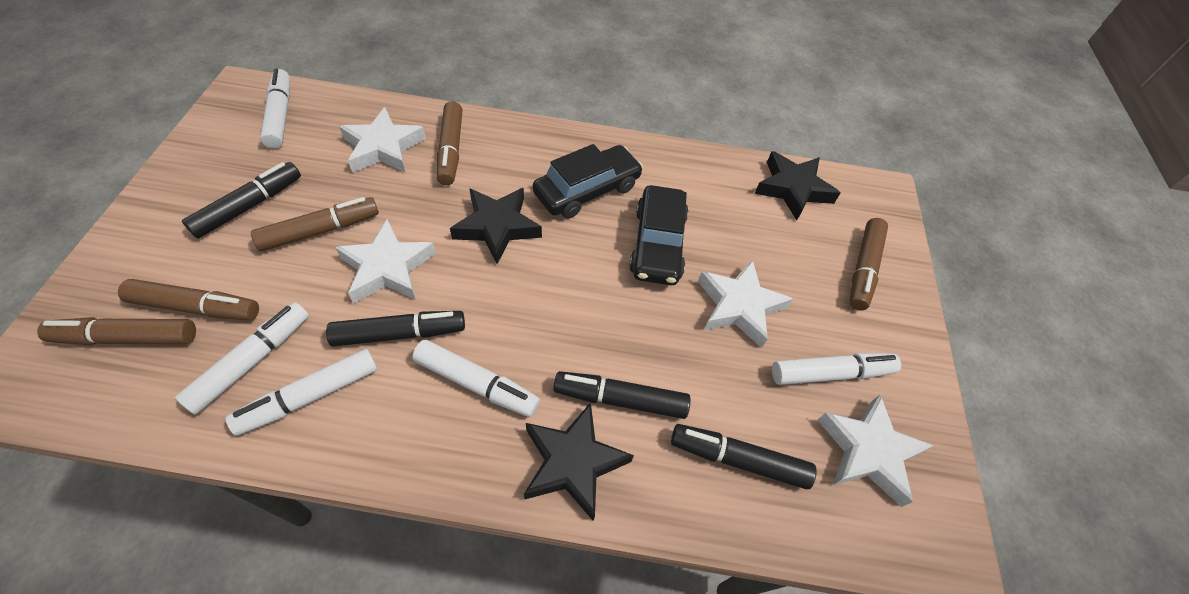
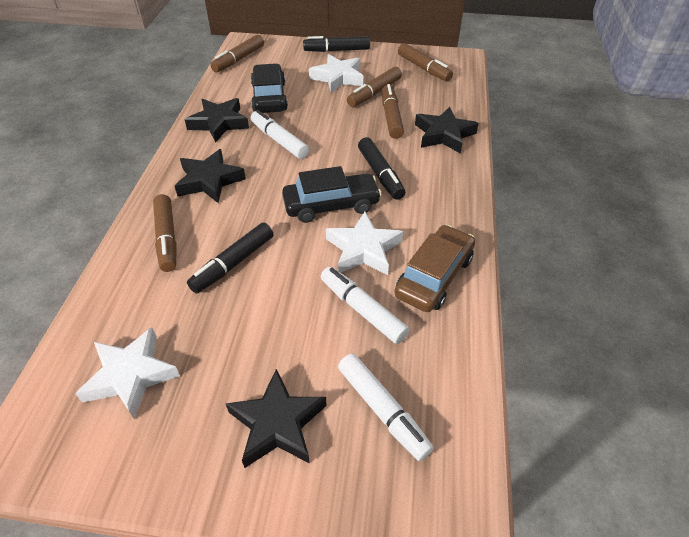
black marker: 4 -> 3
black star: 3 -> 4
brown car: 0 -> 1
white marker: 5 -> 3
white star: 4 -> 3

